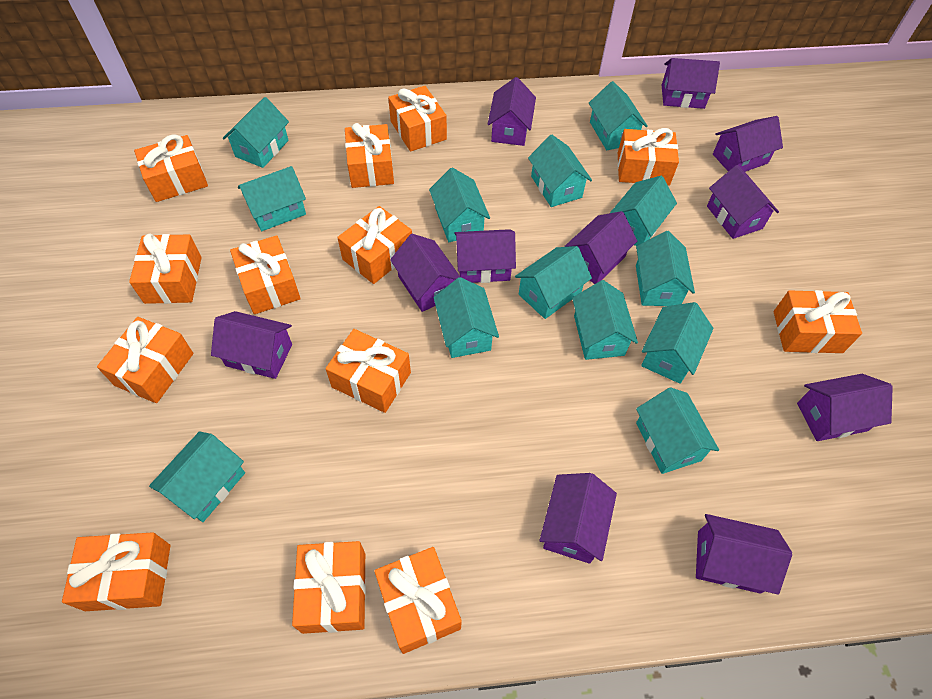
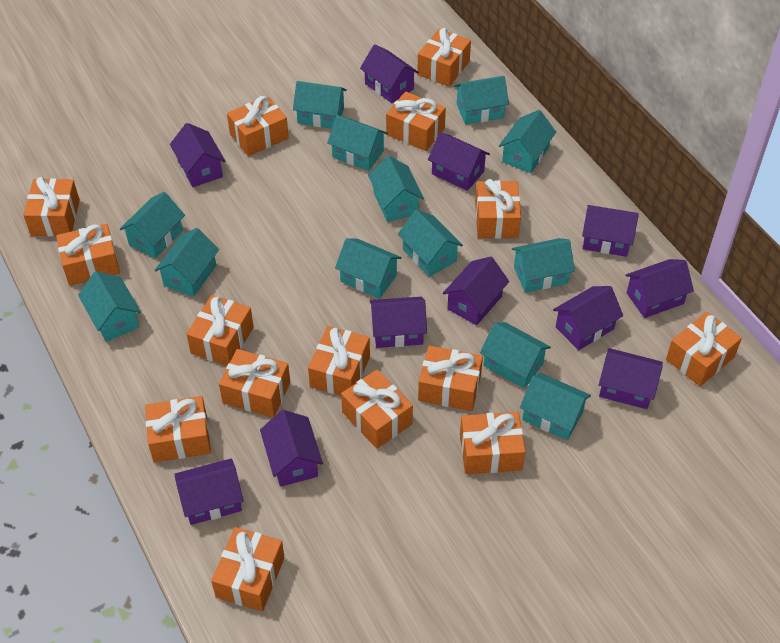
orange gift: 13 -> 15

